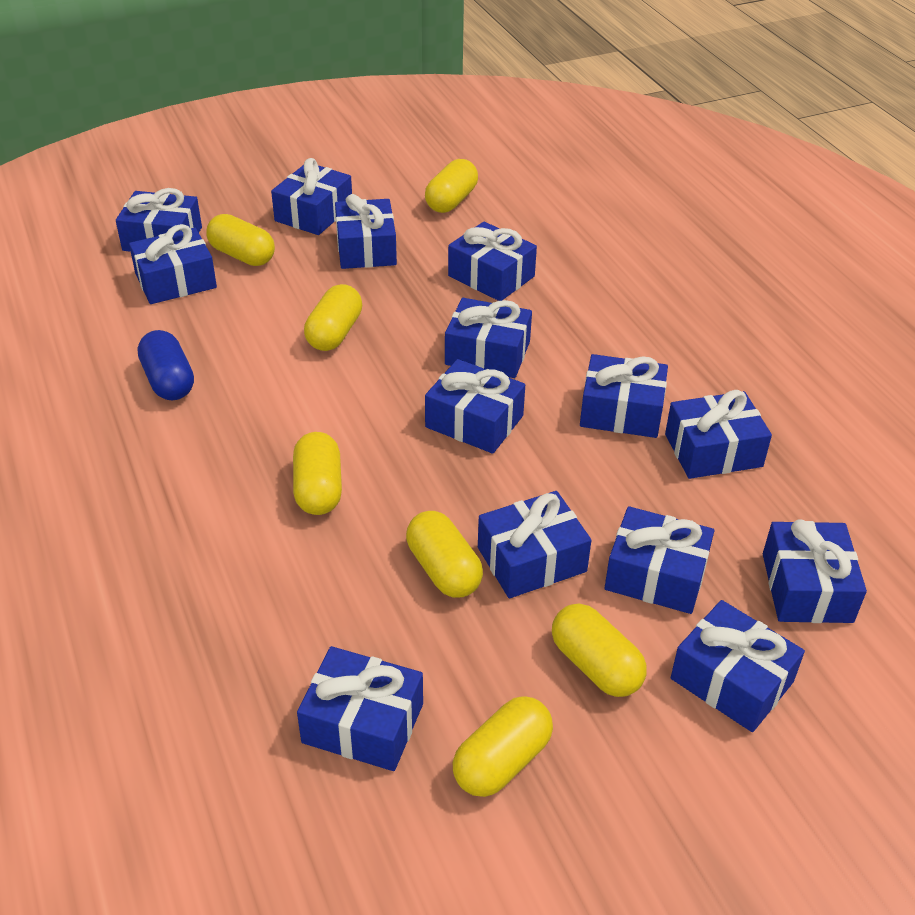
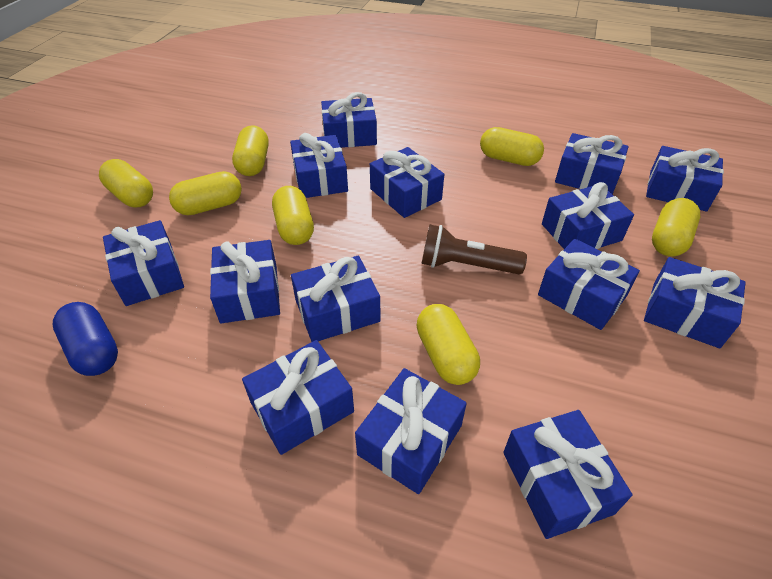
brown flashlight: 0 -> 1

